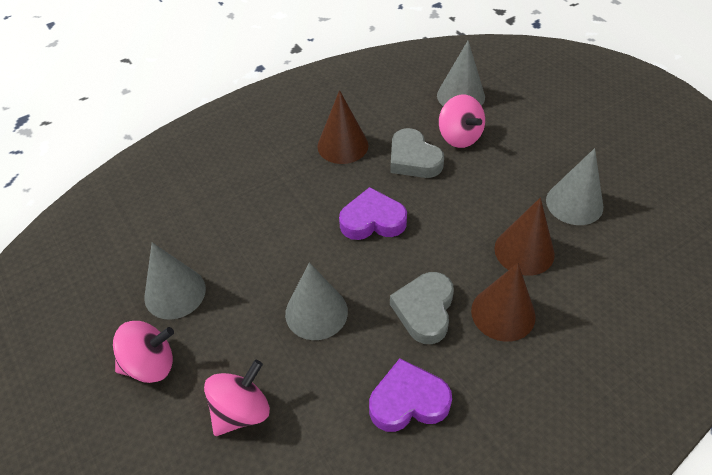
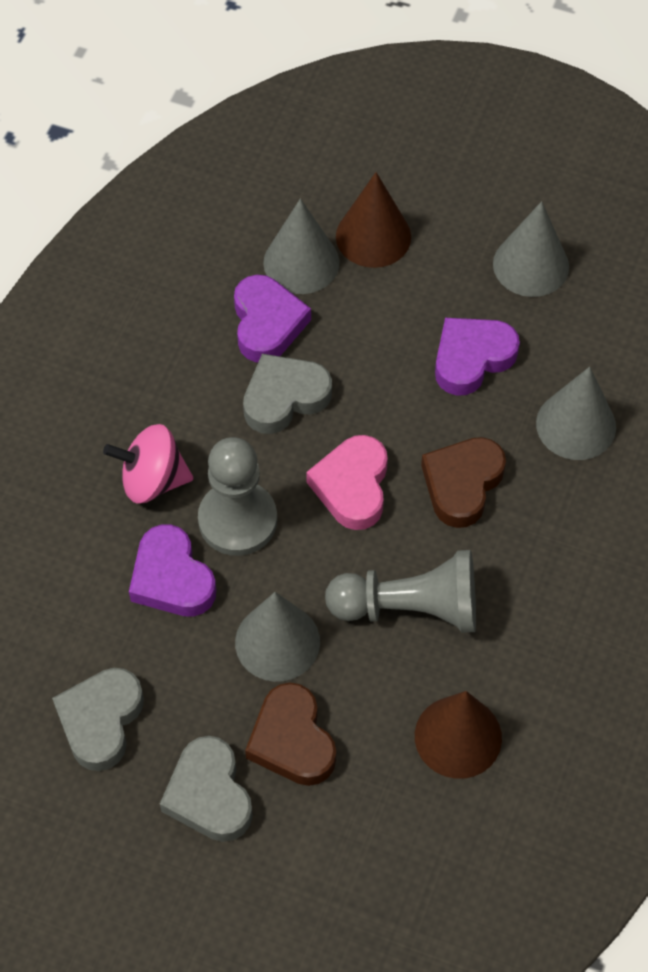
brown cone: 3 -> 2
brown heart: 0 -> 2
grey heart: 2 -> 3
grey pawn: 0 -> 2
pink heart: 0 -> 1
pink spinning top: 3 -> 1
purple heart: 2 -> 3

